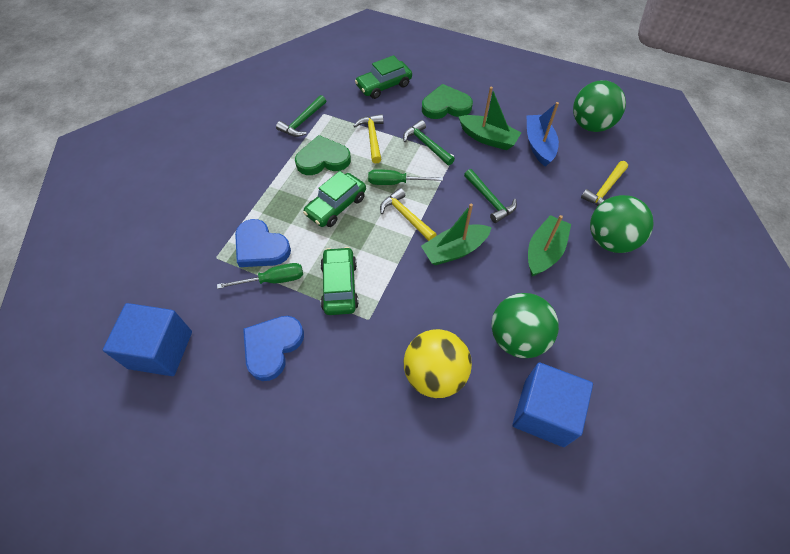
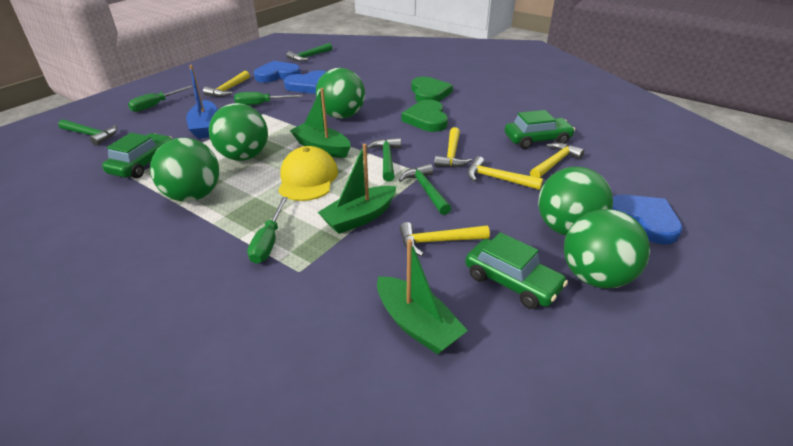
blue cube: 2 -> 0
blue heart: 2 -> 3
green ball: 3 -> 5
green hammer: 3 -> 4
green screwdriver: 2 -> 3
yellow ball: 1 -> 0
yellow cap: 0 -> 1
yellow hammer: 3 -> 5

